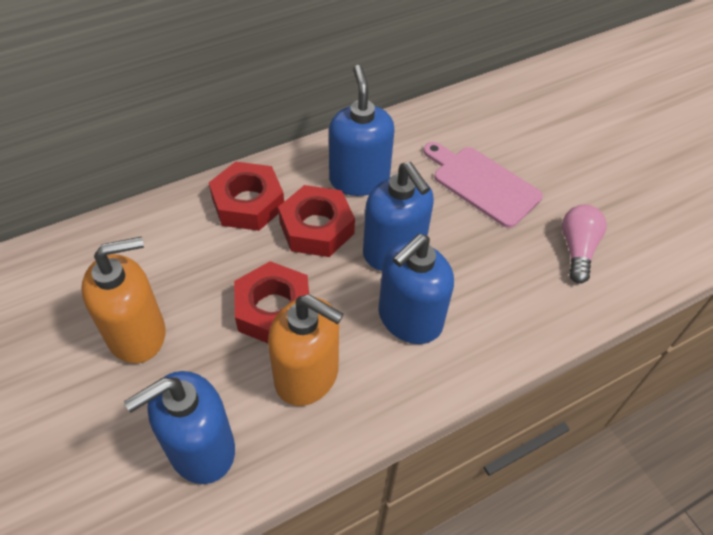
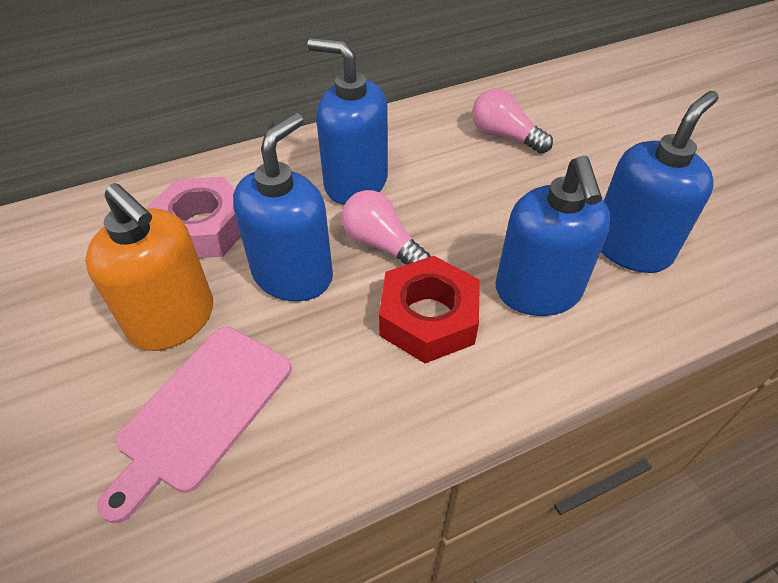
orange soap dispenser: 2 -> 1
pink light bulb: 1 -> 2
pink nut: 0 -> 1
red nut: 3 -> 1

